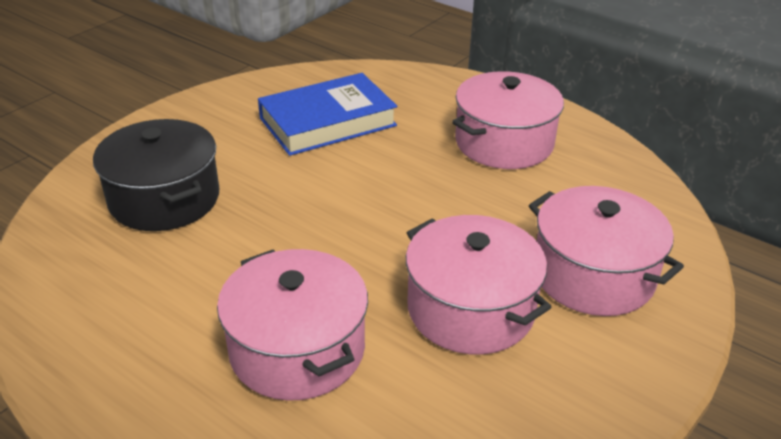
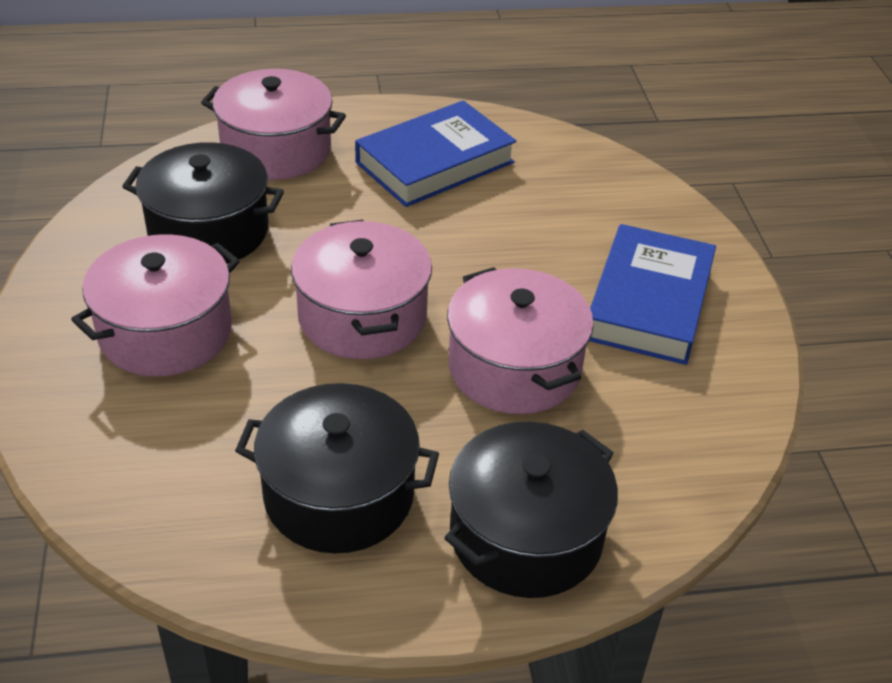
black pot: 1 -> 3
blue book: 1 -> 2

